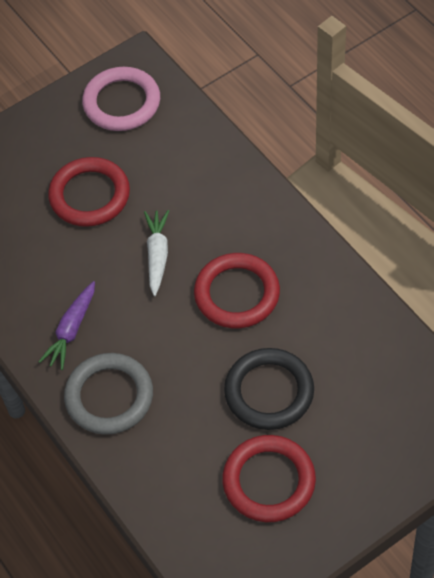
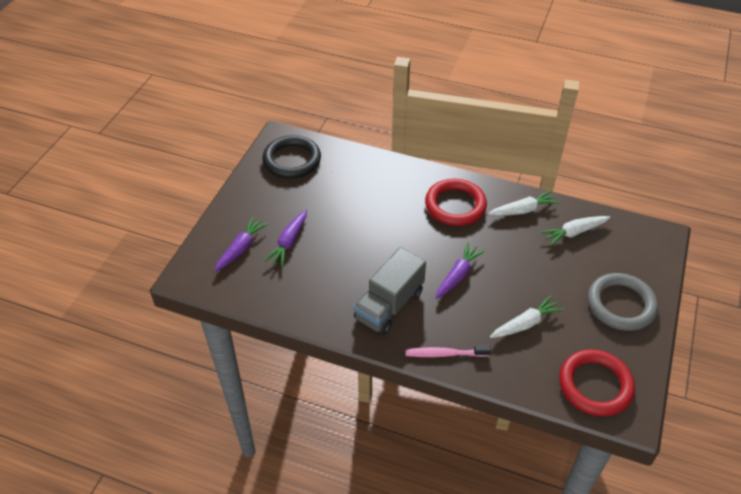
grey truck: 0 -> 1
pink ring: 1 -> 0
pink toothbrush: 0 -> 1
purple carrot: 1 -> 3
red ring: 3 -> 2
white carrot: 1 -> 3

